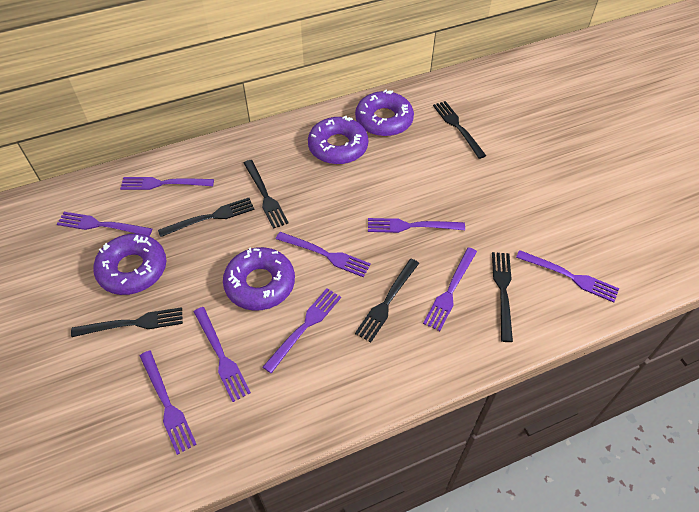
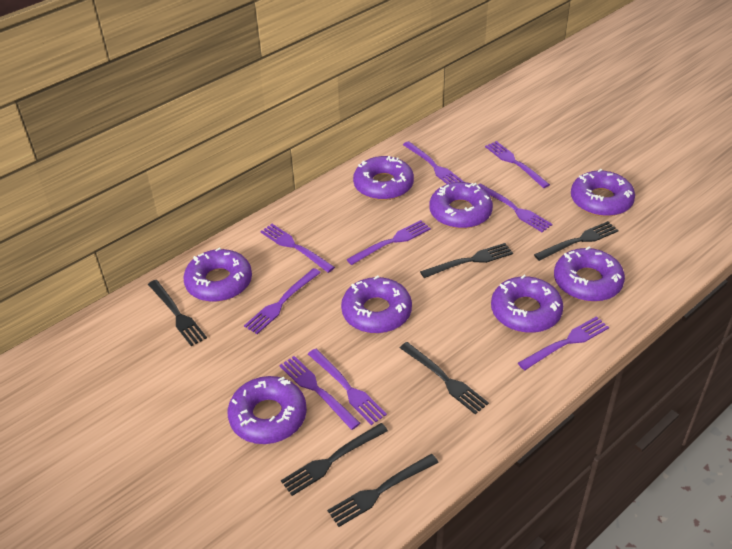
purple donut: 4 -> 8

